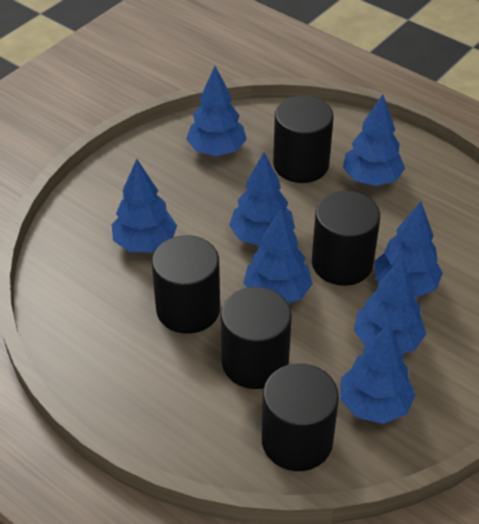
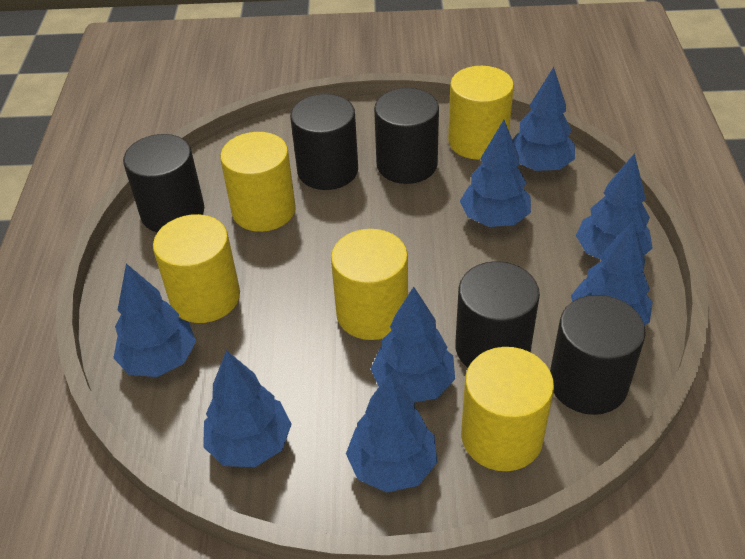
yellow cylinder: 0 -> 5

